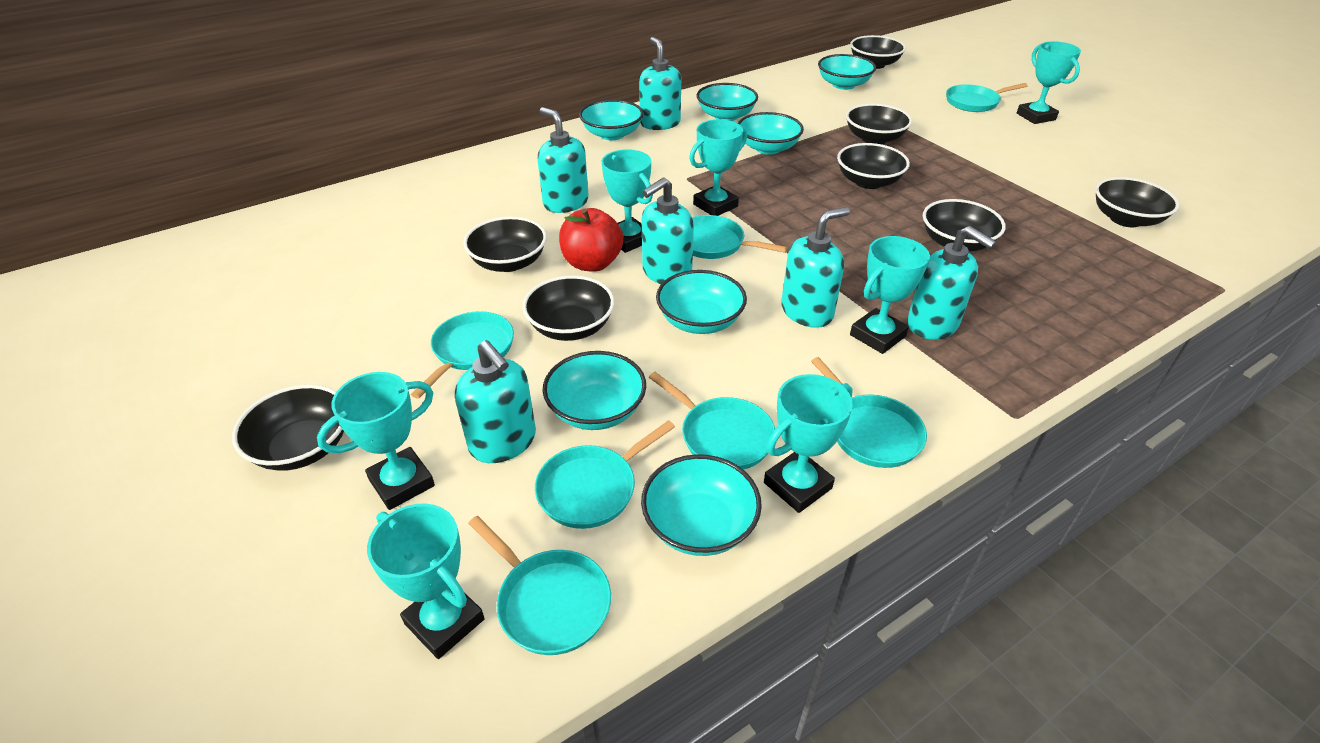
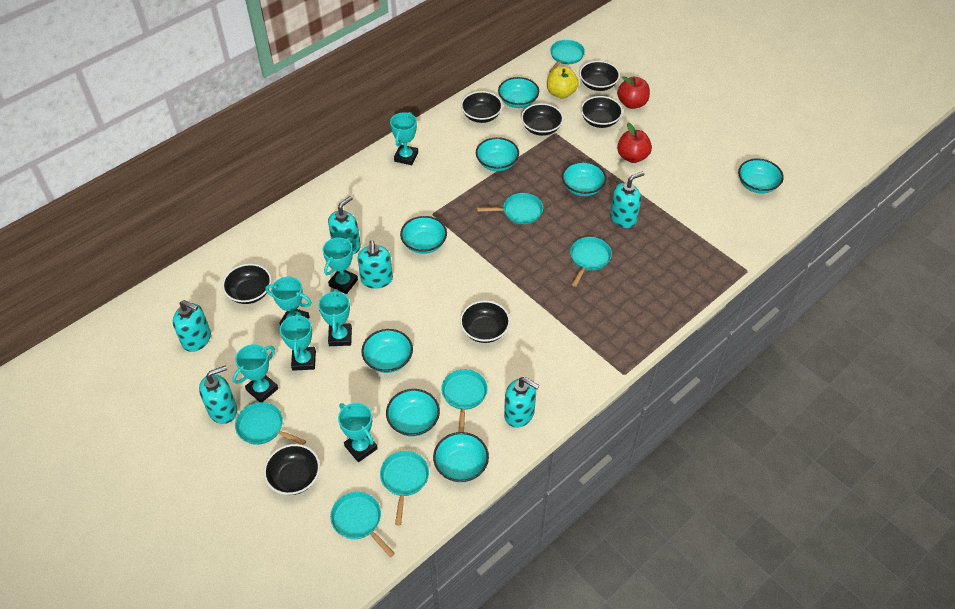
black bowl: 8 -> 7
red apple: 1 -> 2
turquoise bowl: 7 -> 8
yellow apple: 0 -> 1

